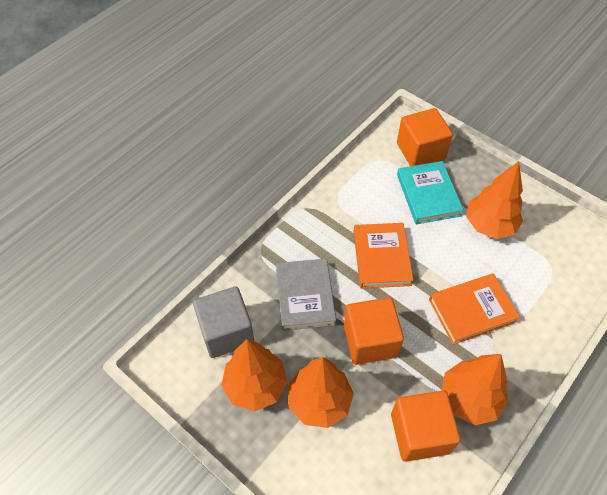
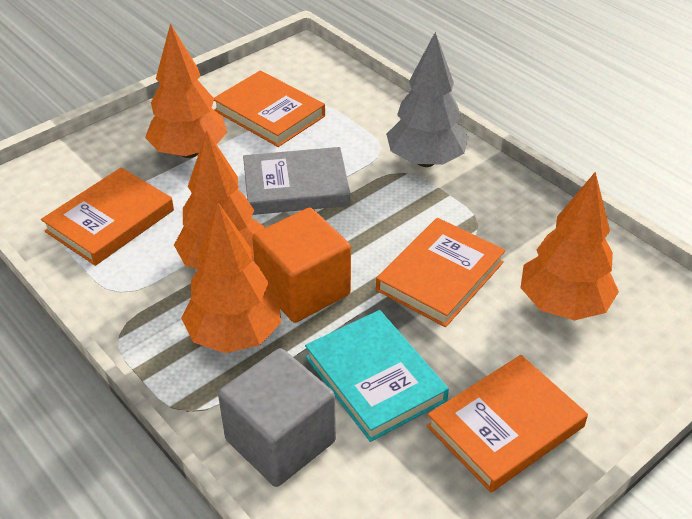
grey tree: 0 -> 1
orange book: 2 -> 4
orange cube: 3 -> 1

